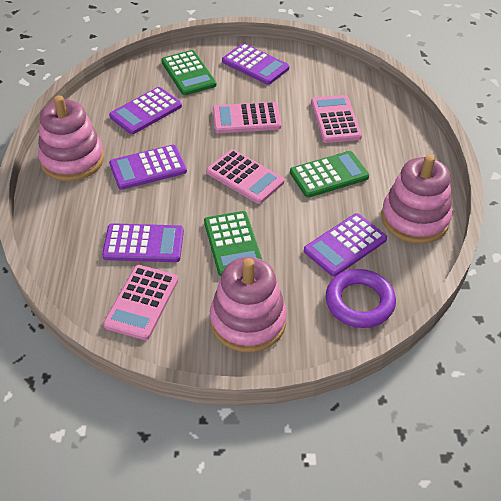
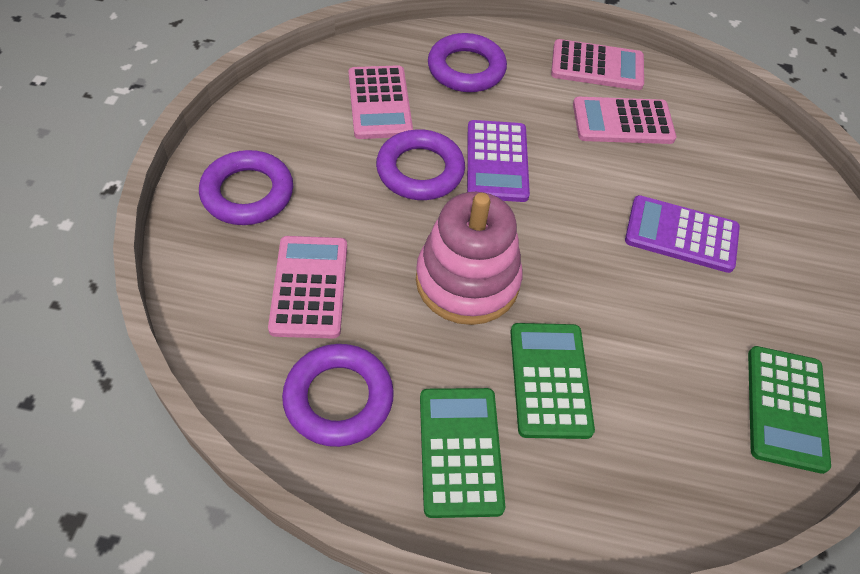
pink stacking toy: 3 -> 1
purple calculator: 5 -> 2
purple ring: 1 -> 4

